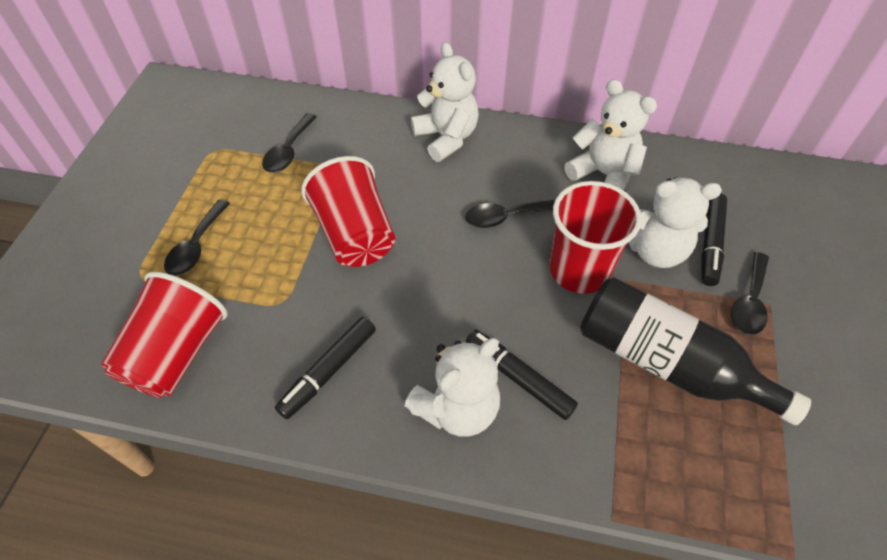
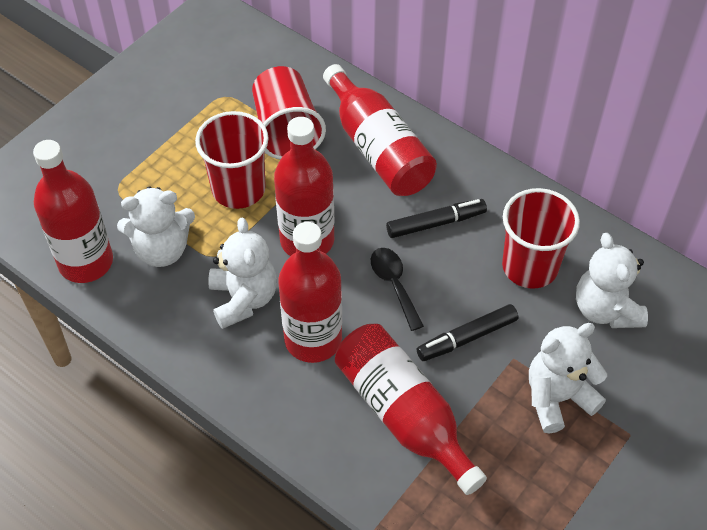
black bottle: 1 -> 0
black marker: 3 -> 2
black spoon: 4 -> 1
red bottle: 0 -> 5

